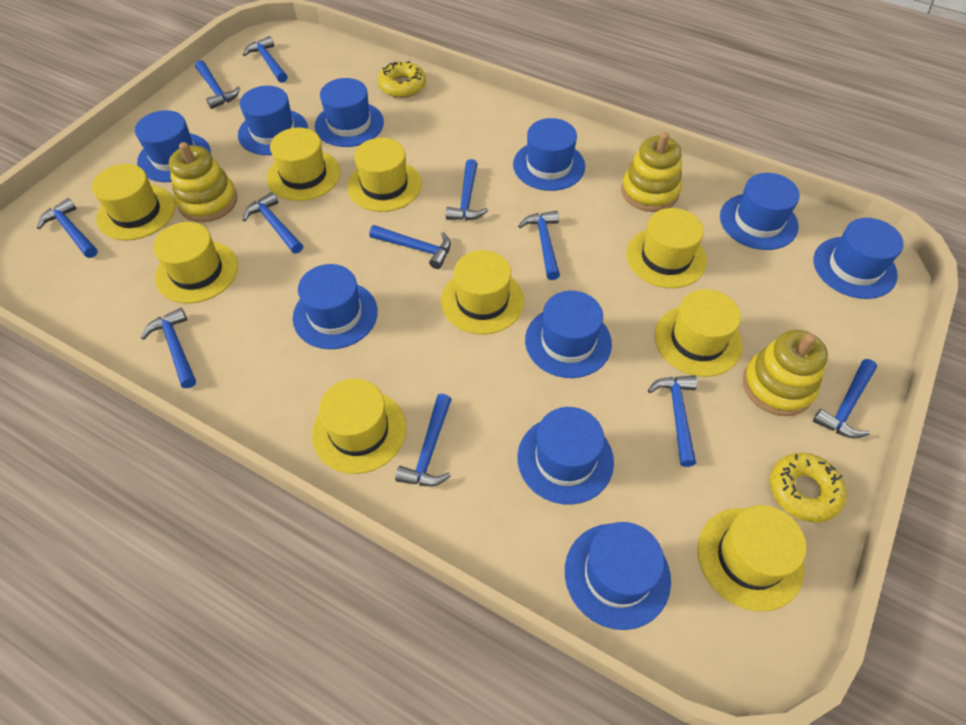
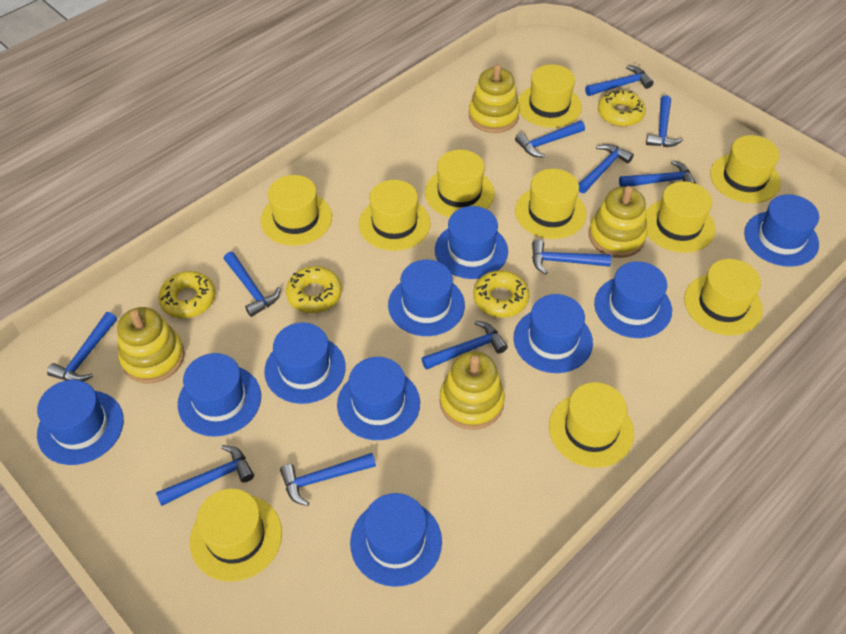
yellow donut: 2 -> 4
yellow hat: 9 -> 10
yellow stacking toy: 3 -> 4

